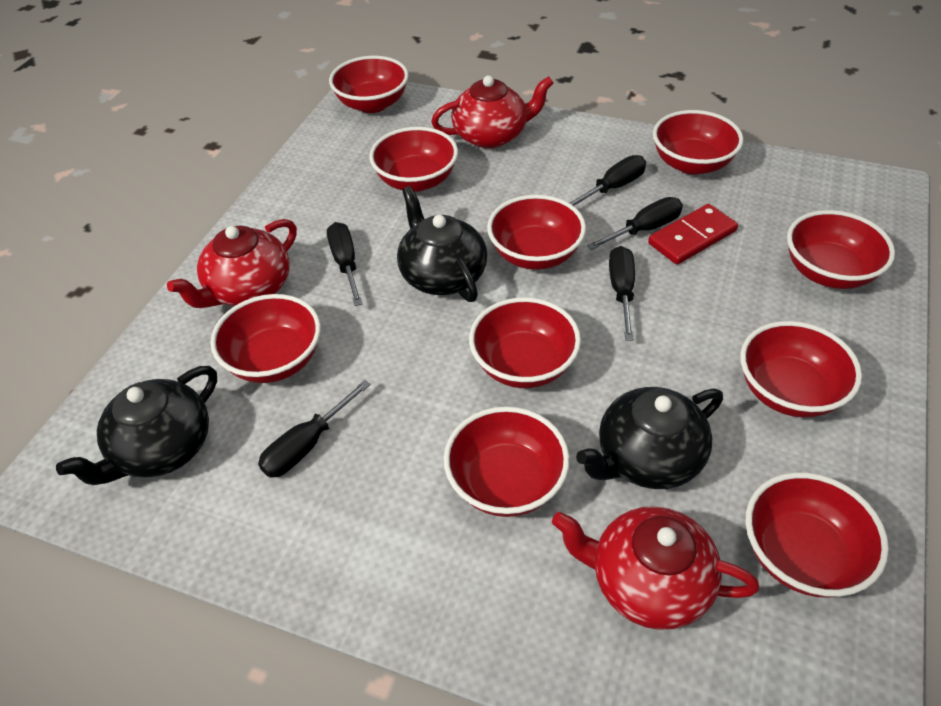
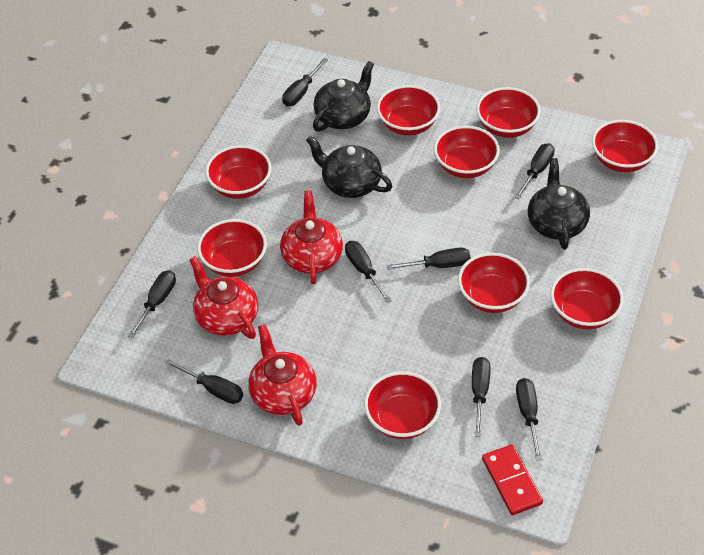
black screwdriver: 5 -> 8
red bowl: 10 -> 9

